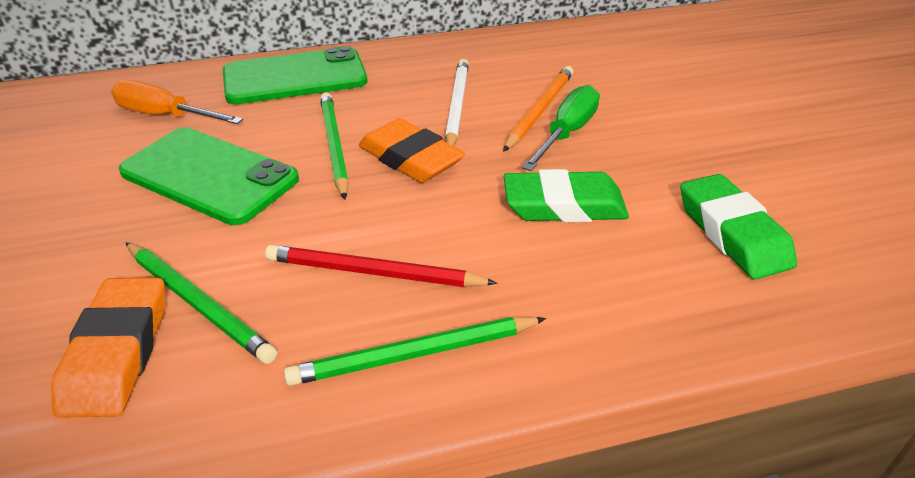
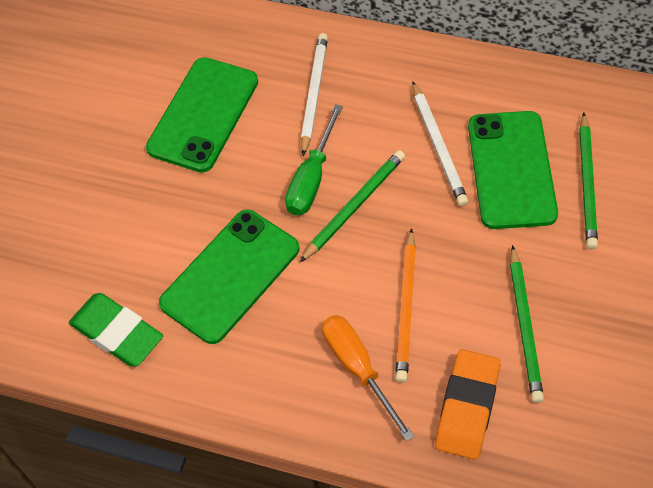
green eraser: 2 -> 1
green phone: 2 -> 3
orange eraser: 2 -> 1
red pencil: 1 -> 0
white pencil: 1 -> 2

